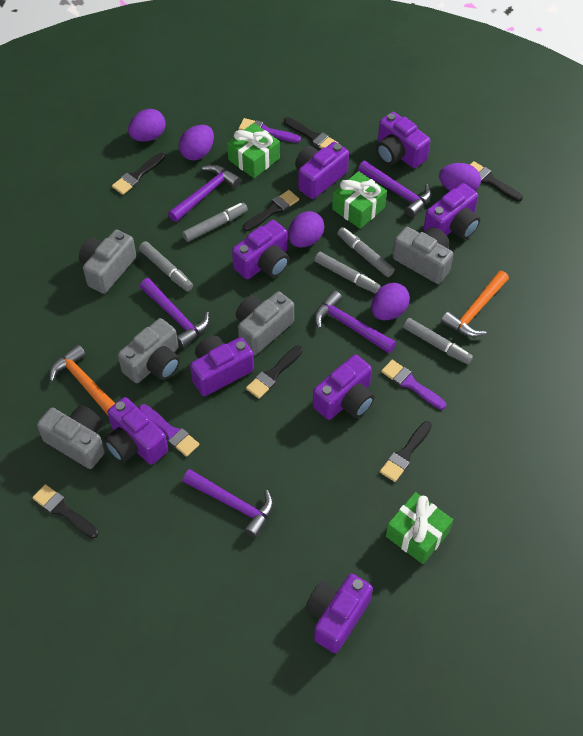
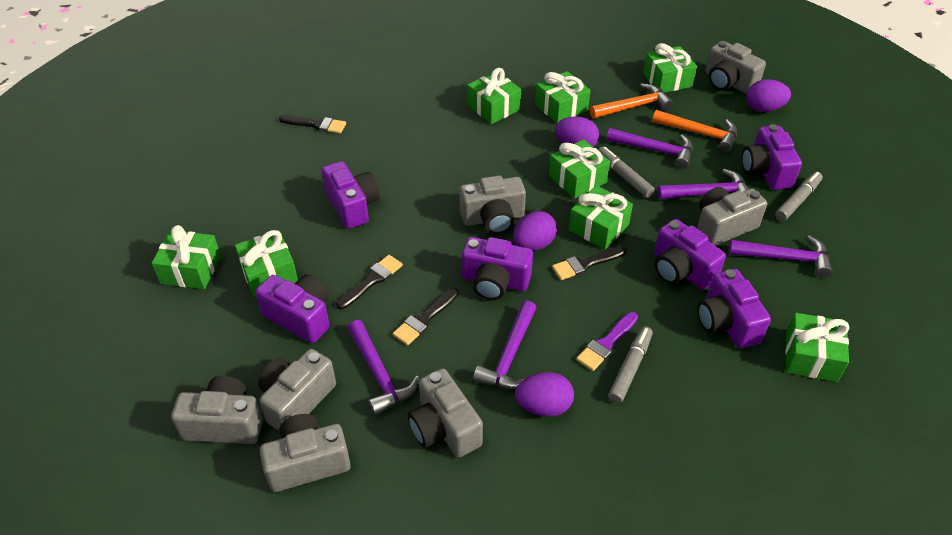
black brush: 7 -> 4
green gift: 3 -> 8
grey camera: 5 -> 7
grey marker: 5 -> 3
purple brush: 3 -> 1
purple camera: 8 -> 6
purple egg: 5 -> 4

